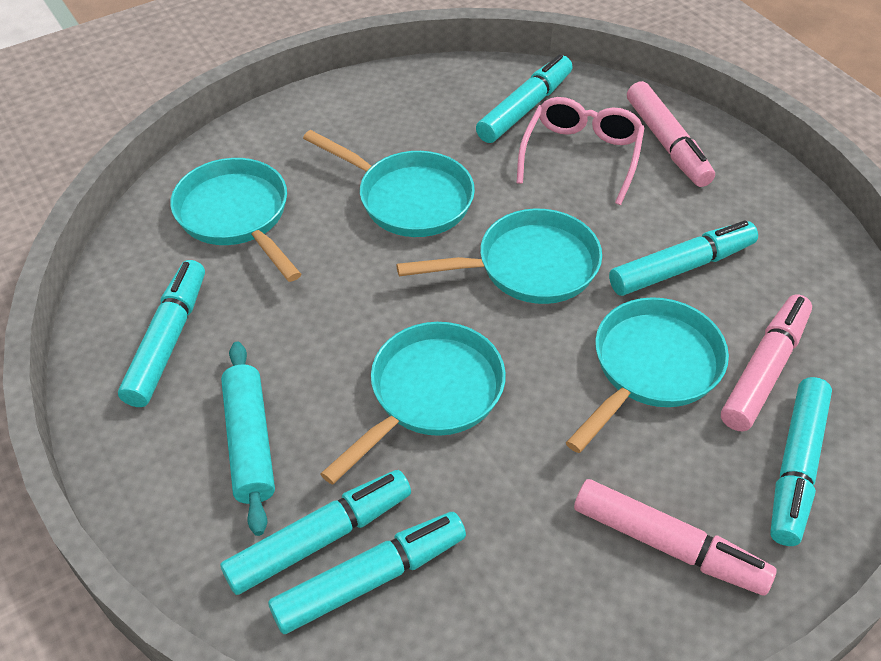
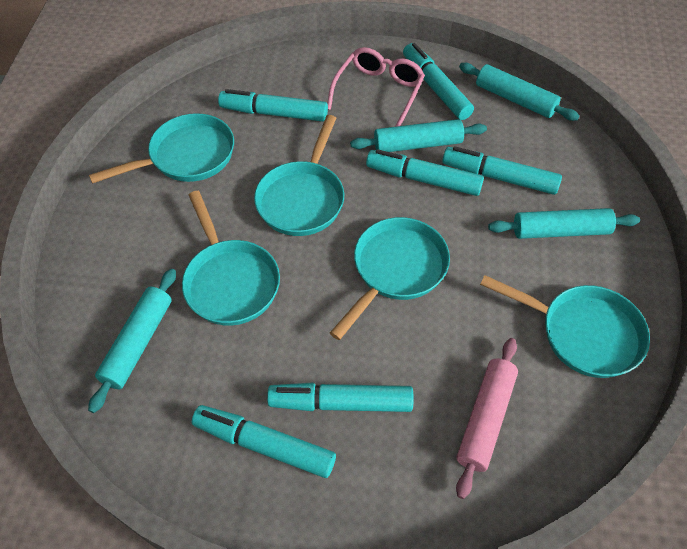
pink marker: 3 -> 0
pink rolling pin: 0 -> 1
turquoise rolling pin: 1 -> 4

